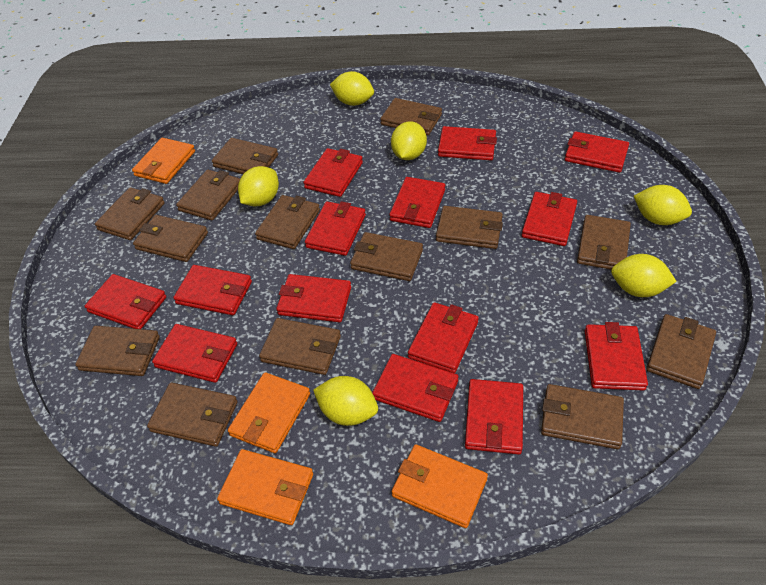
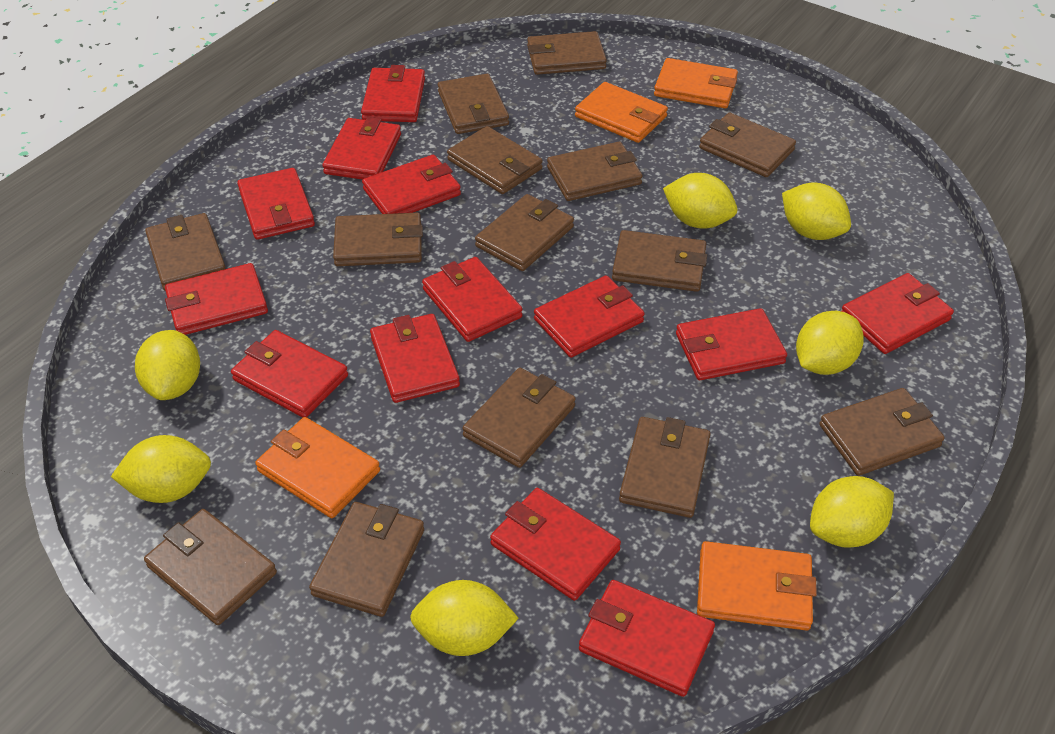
red wallet: 14 -> 13
yellow lemon: 6 -> 7

